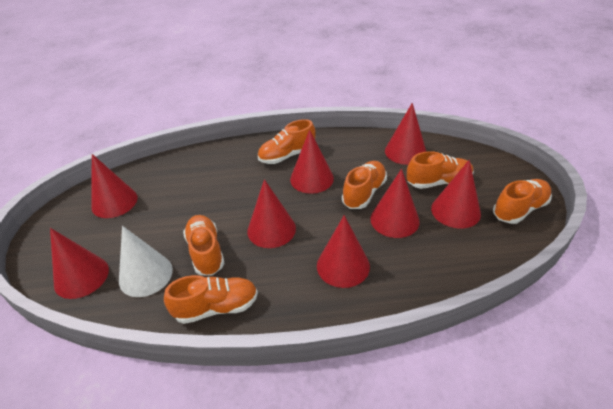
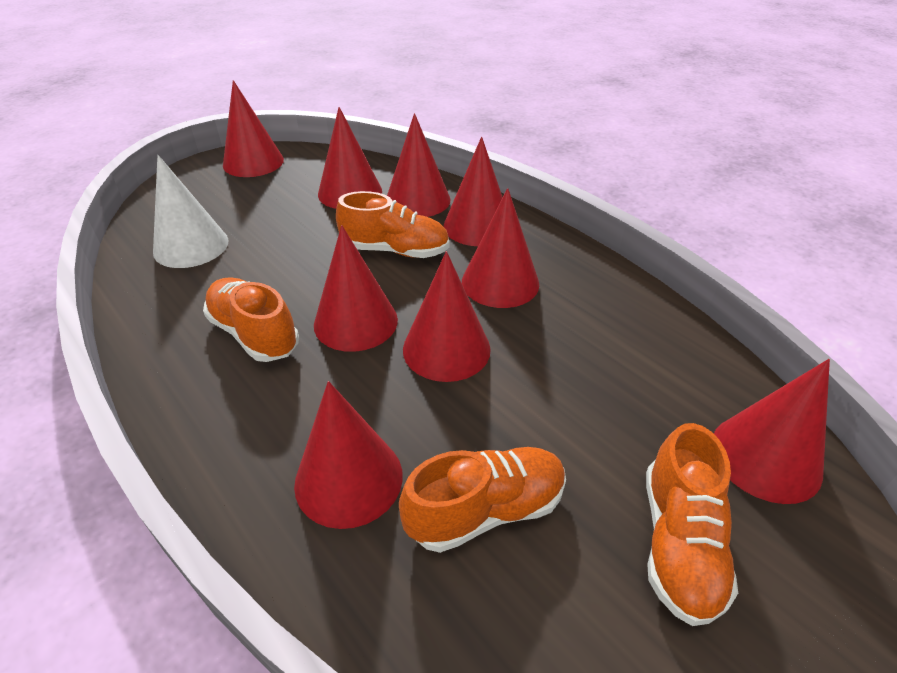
orange shoe: 6 -> 4
red cone: 8 -> 9

